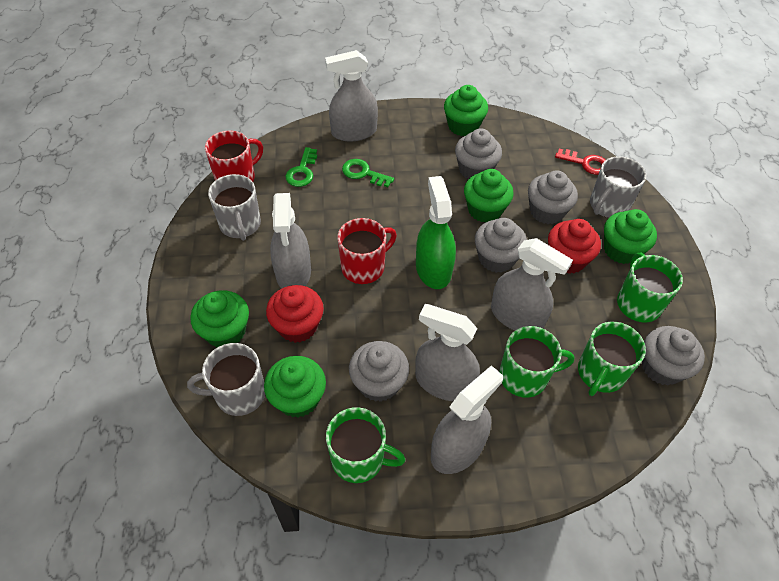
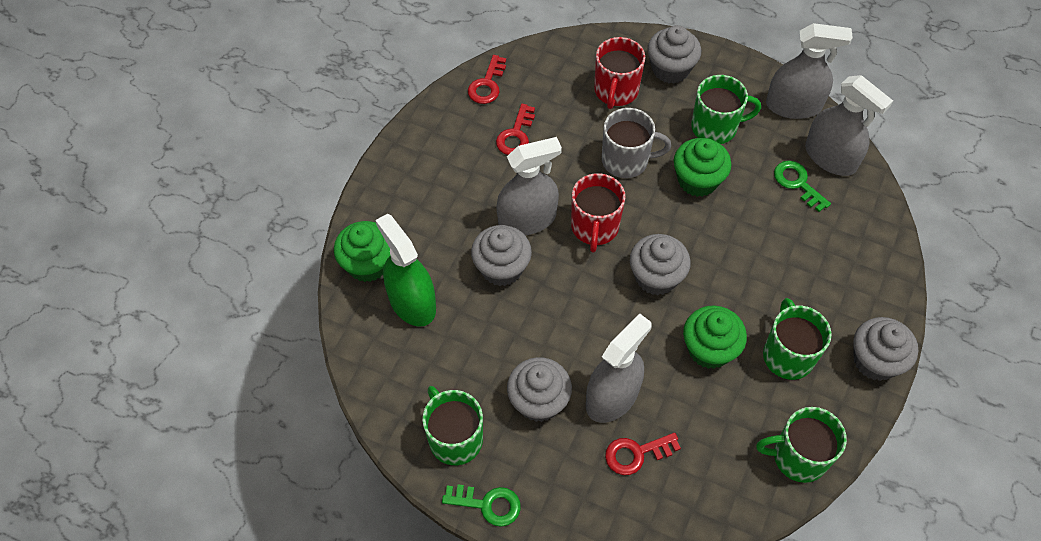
green cupcake: 5 -> 3
grey mug: 3 -> 1
grey spray bottle: 5 -> 4
red cupcake: 2 -> 0
red key: 1 -> 3

